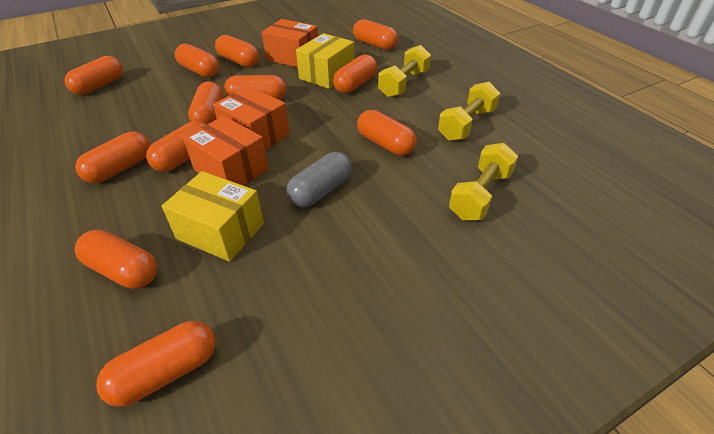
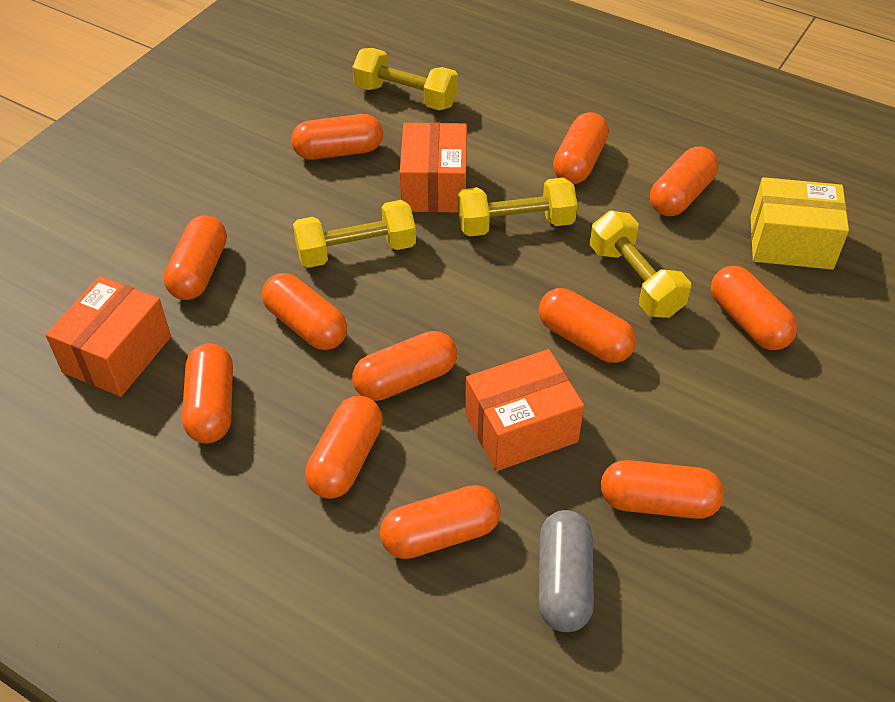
yellow box: 2 -> 1
yellow dumbbell: 3 -> 4

